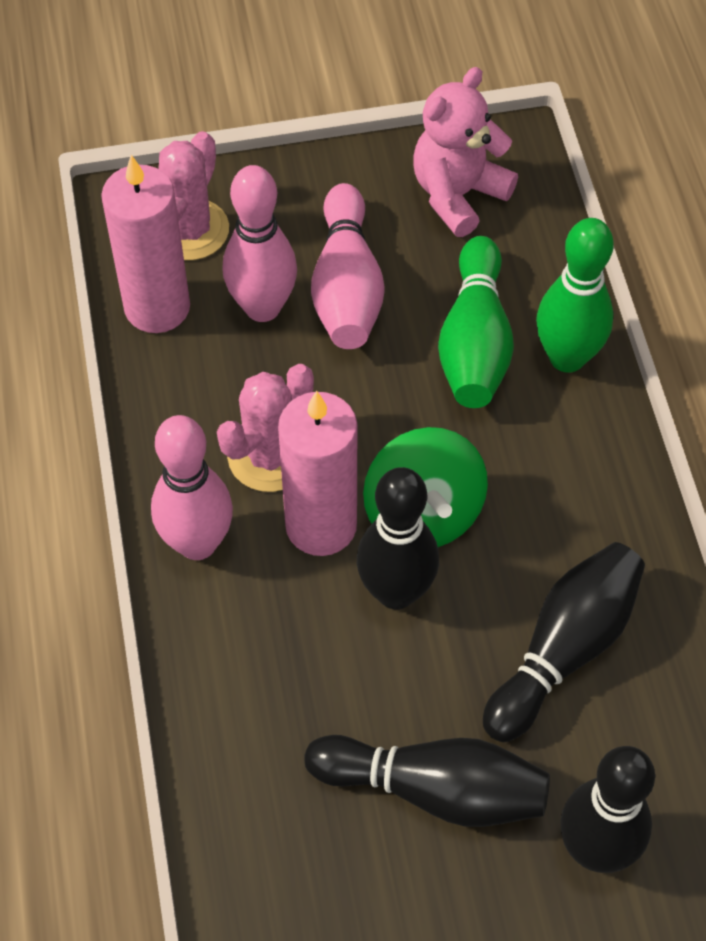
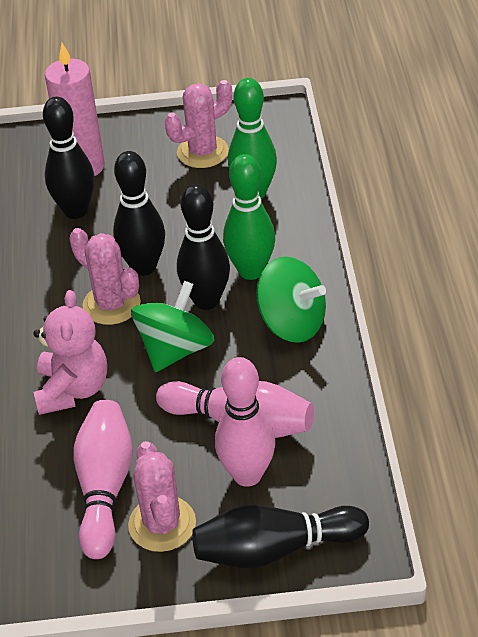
green spinning top: 1 -> 2
pink cactus: 2 -> 3
pink candle: 2 -> 1

